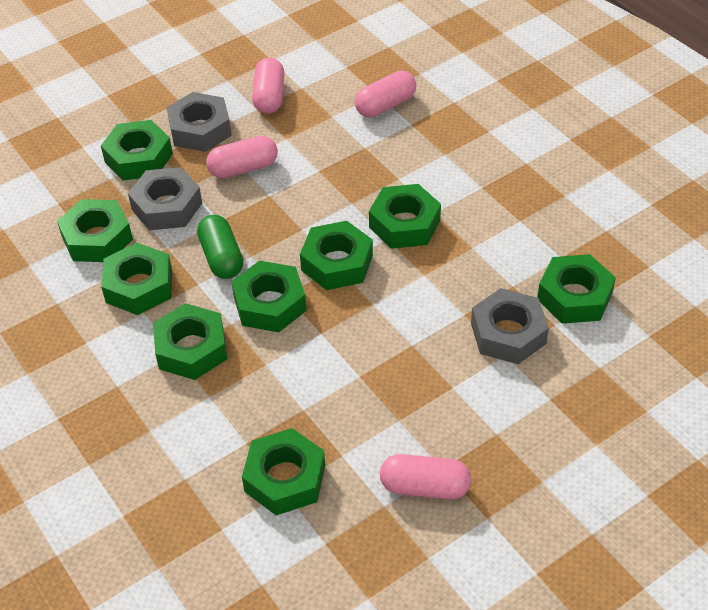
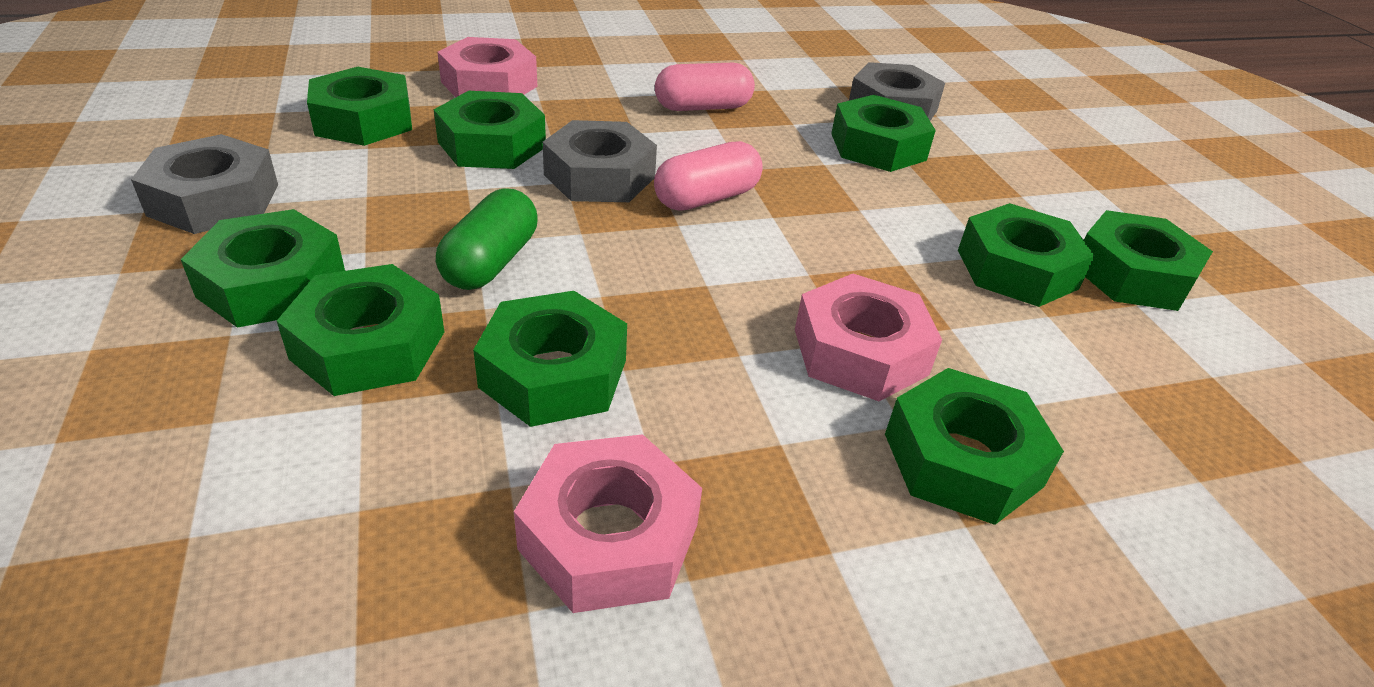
pink capsule: 4 -> 2
pink nut: 0 -> 3

